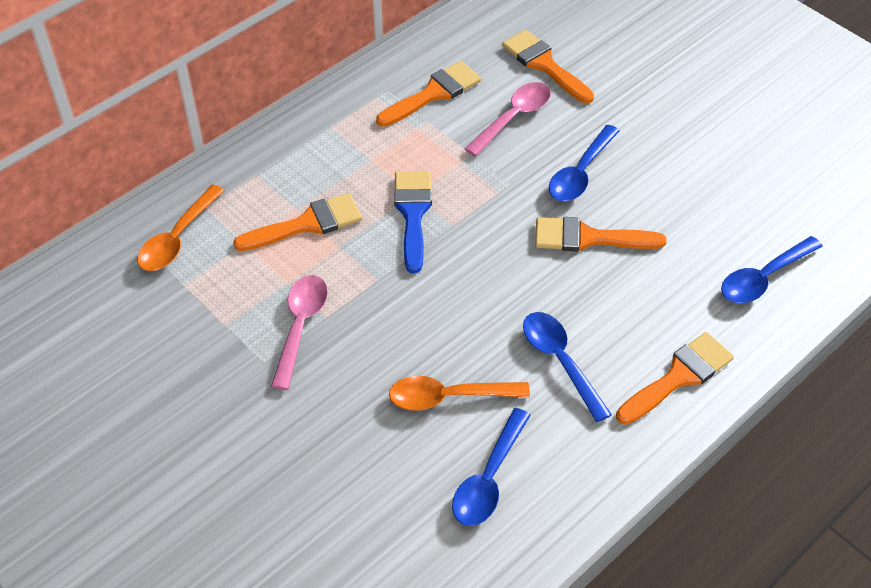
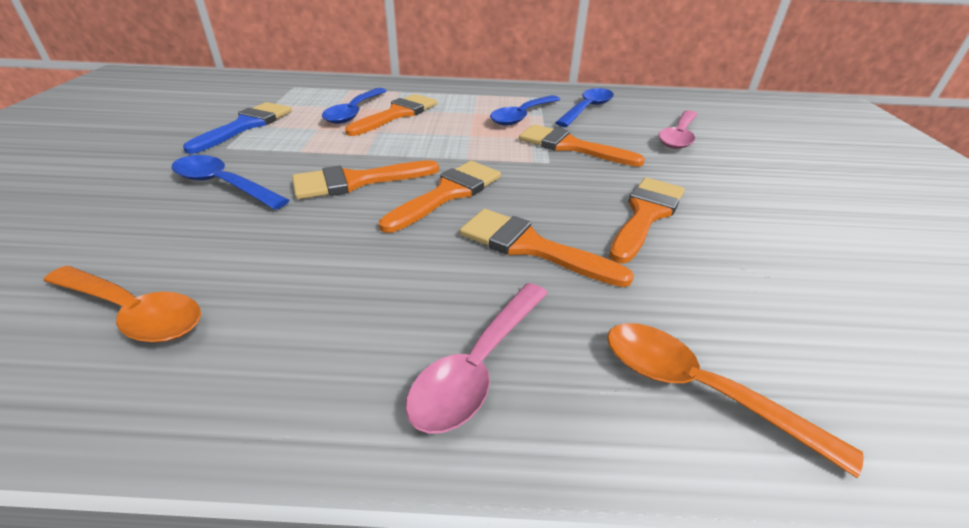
orange brush: 5 -> 6

